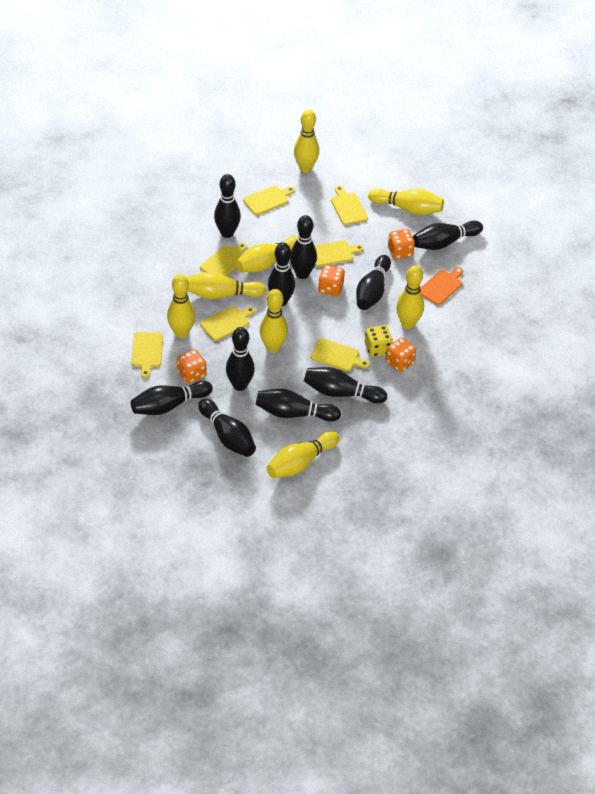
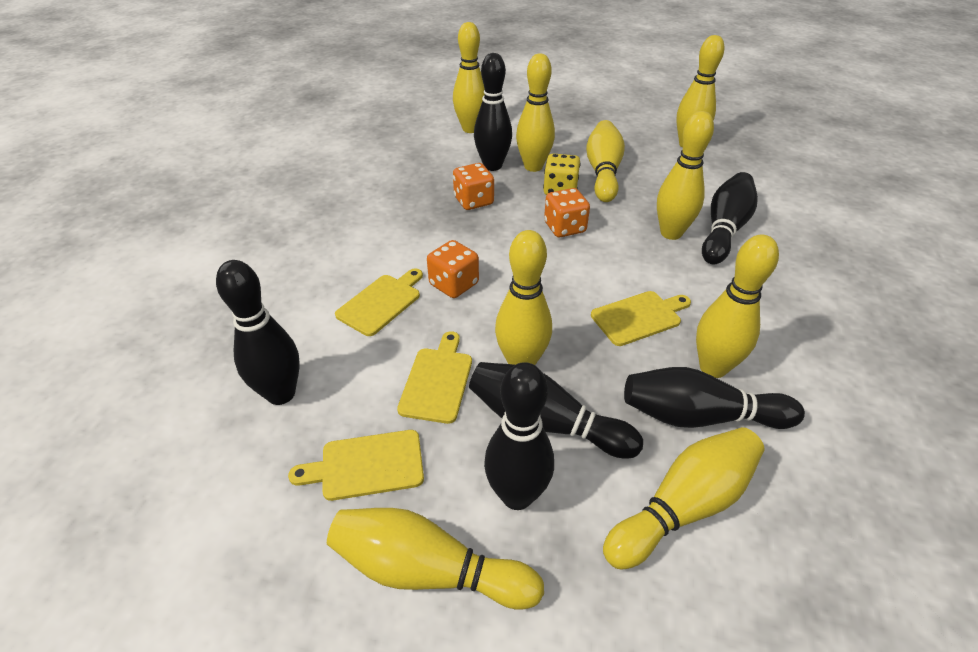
black bowling pin: 10 -> 6
orange cutting board: 1 -> 0
orange dice: 4 -> 3
yellow bowling pin: 8 -> 9
yellow cutting board: 7 -> 4

